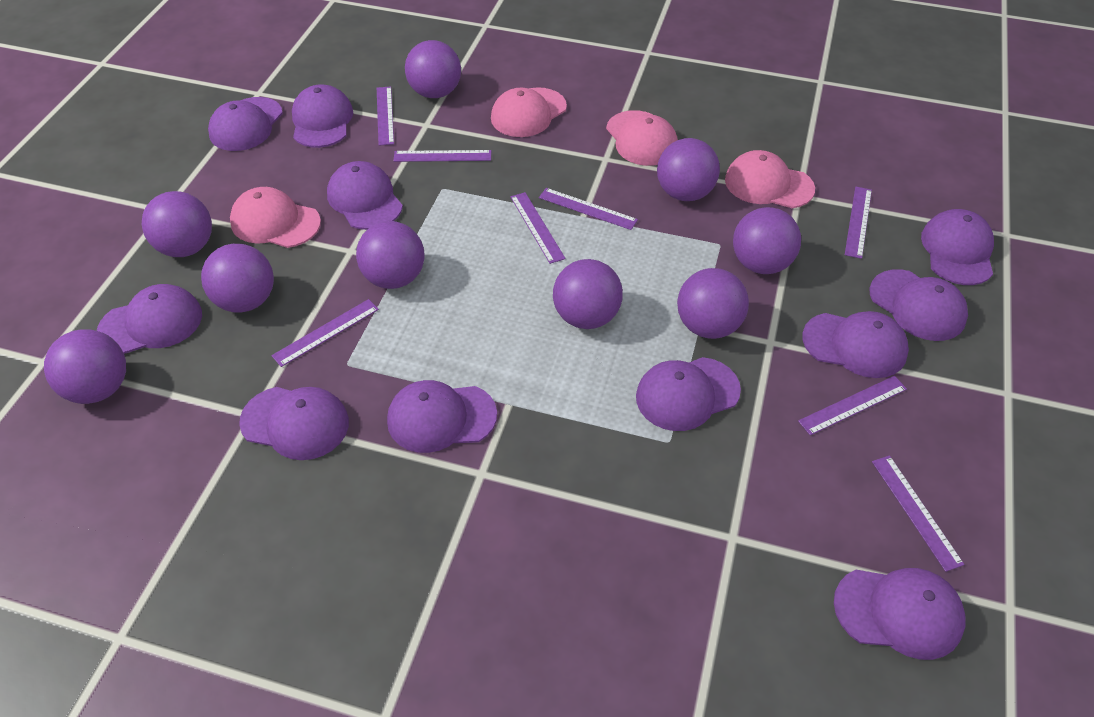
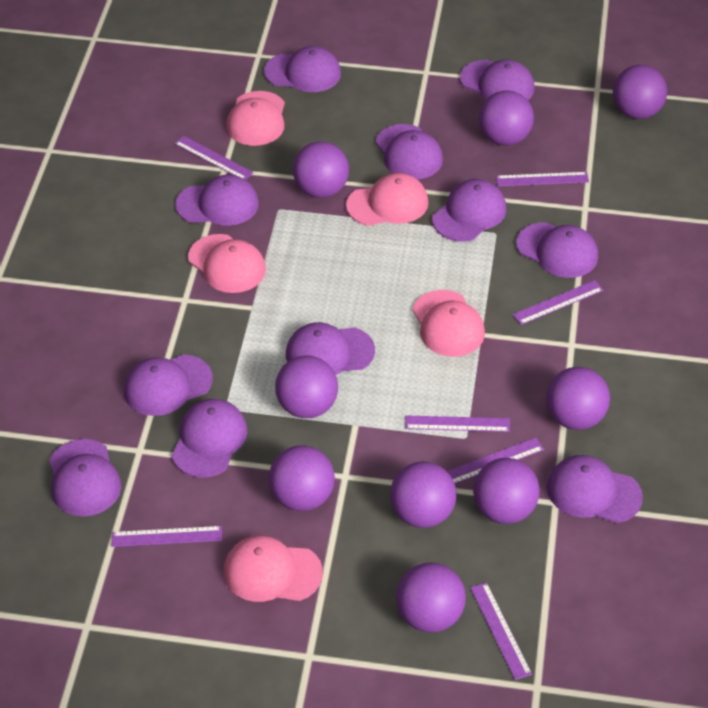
pink cap: 4 -> 5
purple ruler: 8 -> 7

